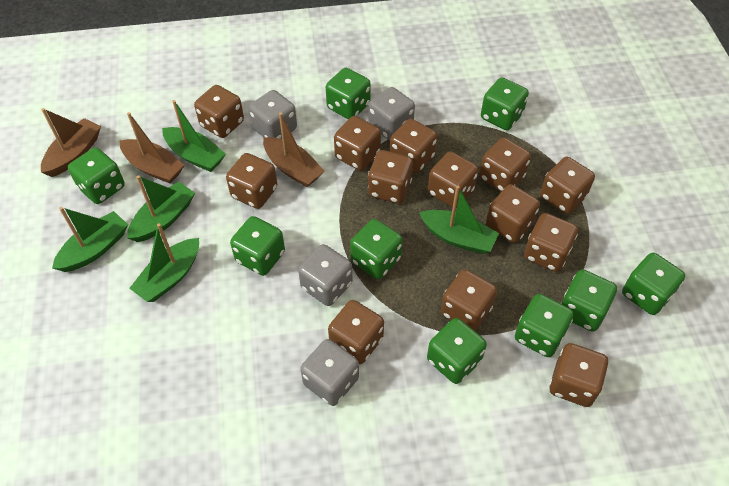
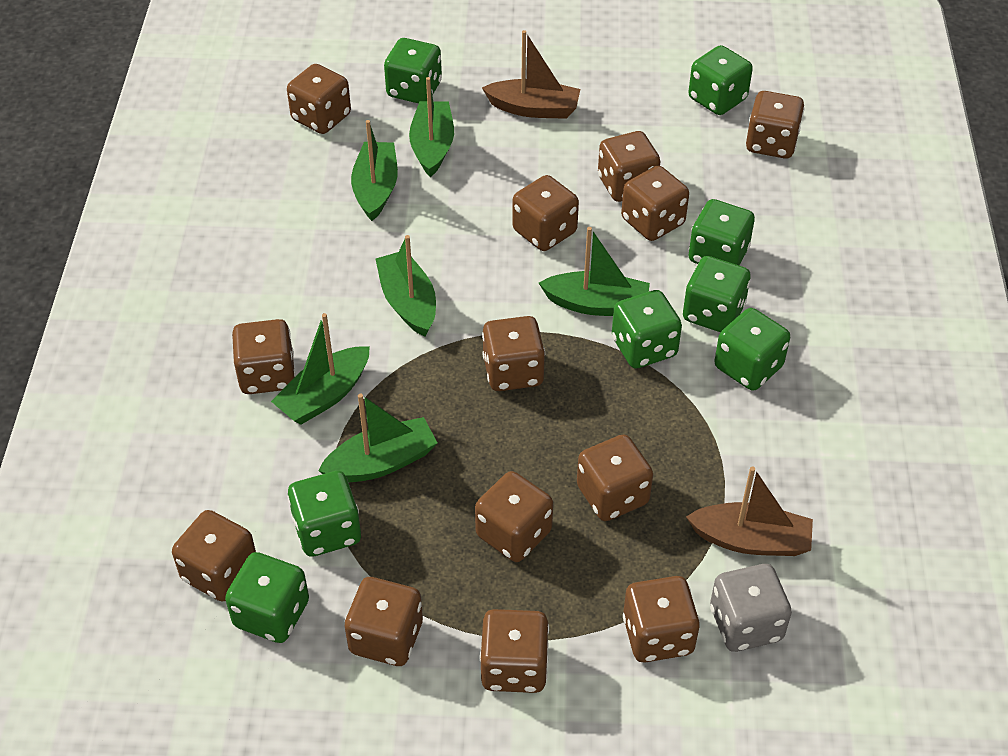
brown boat: 3 -> 2
green boat: 5 -> 6
green dice: 9 -> 8
grey dice: 4 -> 1

